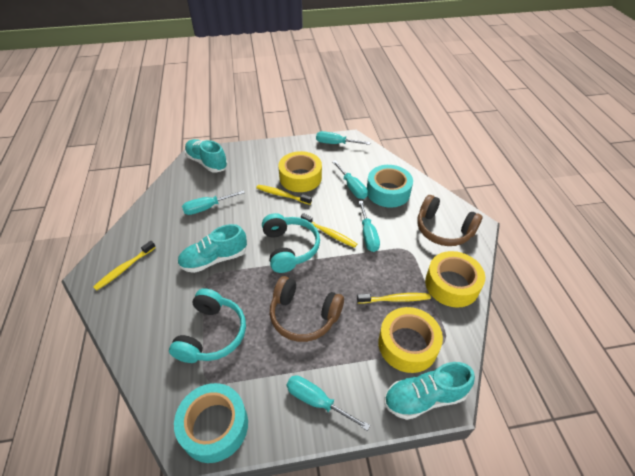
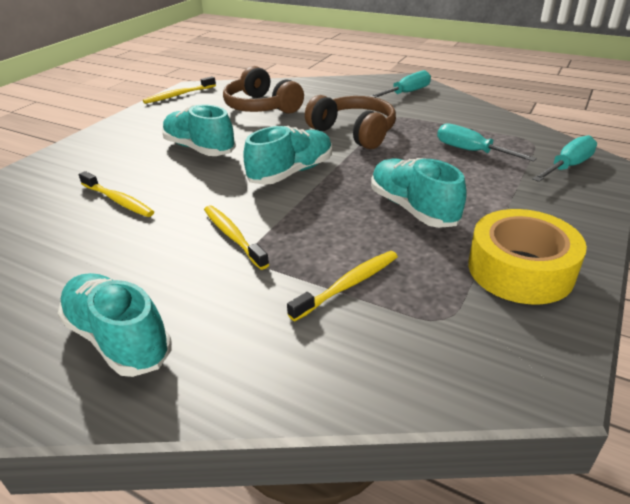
turquoise headphones: 2 -> 0
turquoise screwdriver: 5 -> 3
turquoise shoe: 3 -> 4
turquoise tape: 2 -> 0
yellow tape: 3 -> 1

